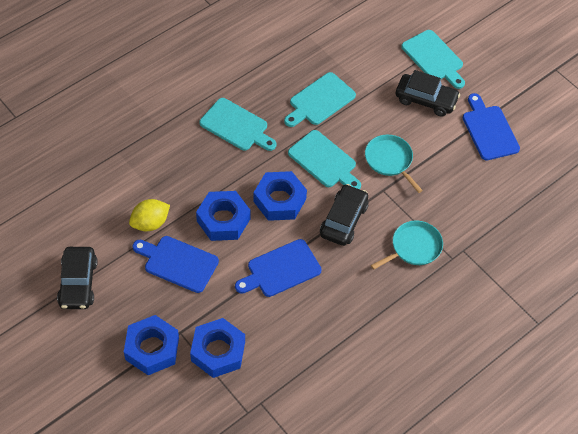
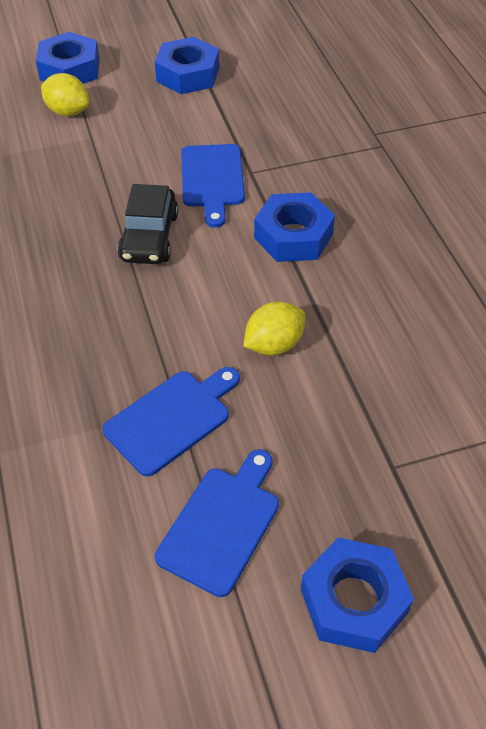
black car: 3 -> 1
turquoise cutting board: 4 -> 0
turquoise pan: 2 -> 0
yellow lemon: 1 -> 2

